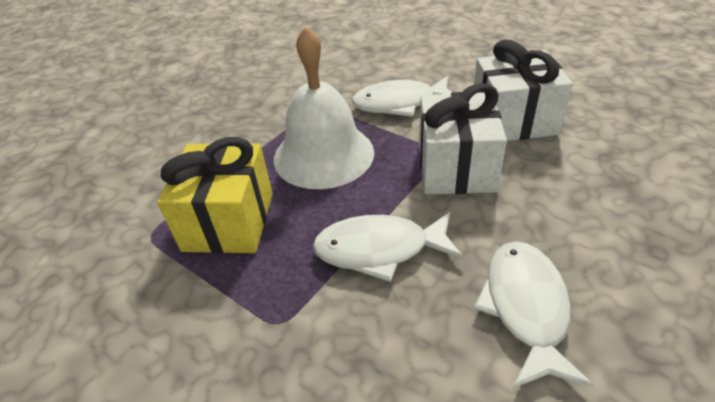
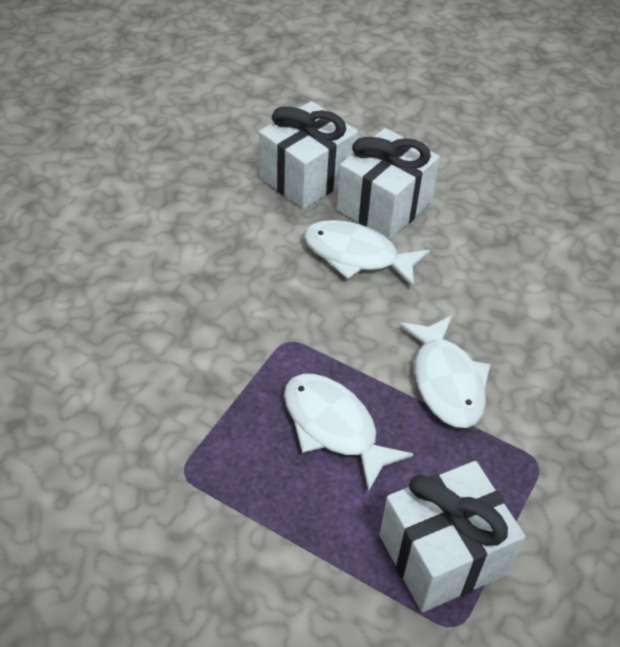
white bell: 1 -> 0
white gift: 2 -> 3
yellow gift: 1 -> 0

